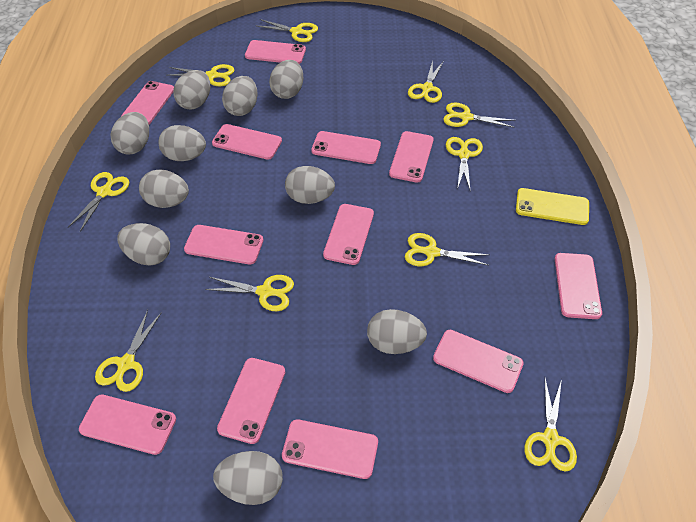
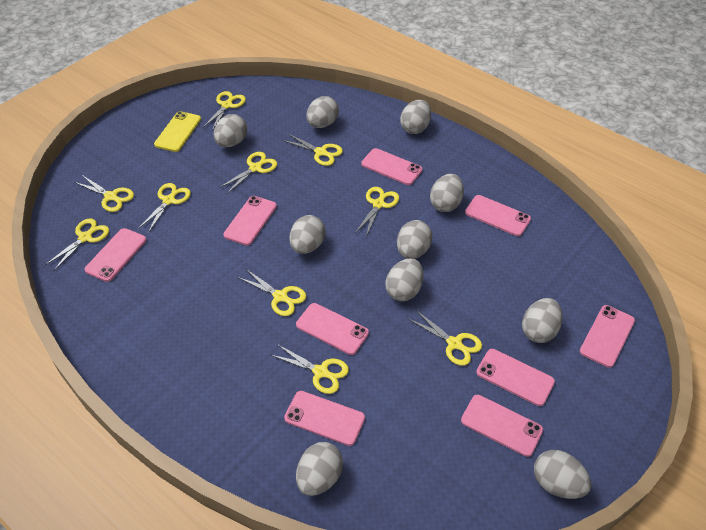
pink phone: 12 -> 9

